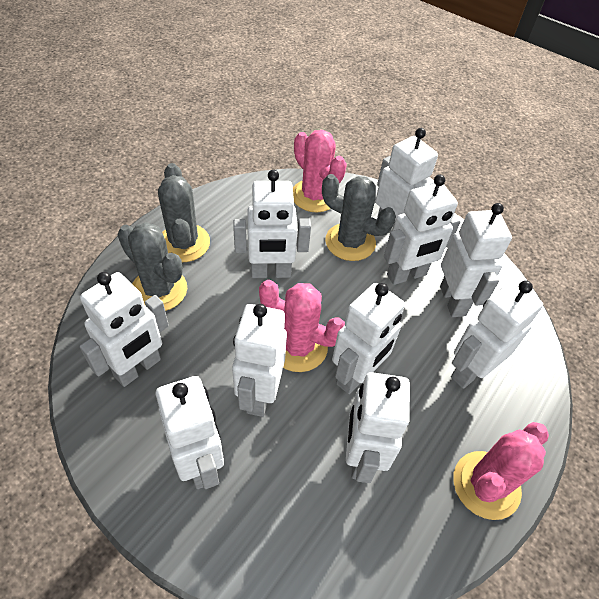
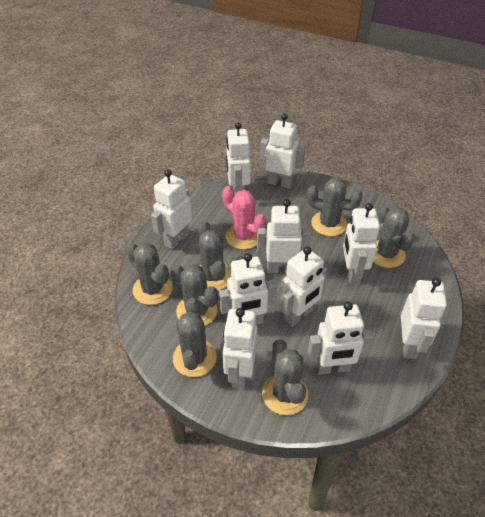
grey cactus: 3 -> 7
pink cactus: 3 -> 1

